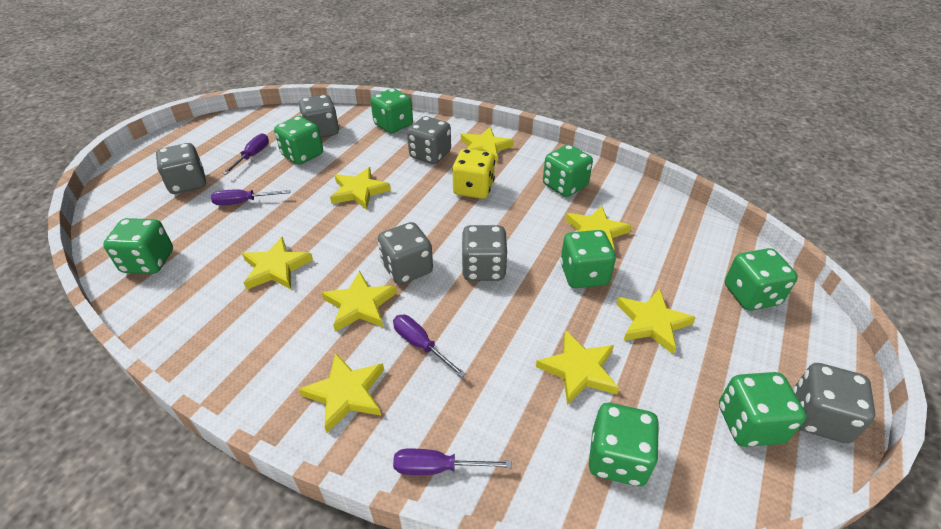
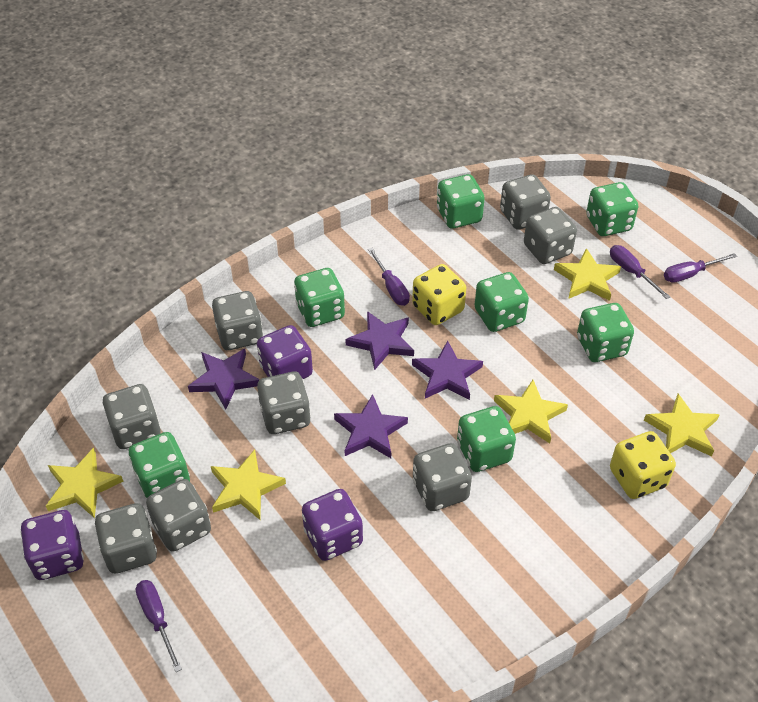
green dice: 8 -> 7
grey dice: 6 -> 8
purple dice: 0 -> 3
purple star: 0 -> 4
yellow dice: 1 -> 2
yellow star: 8 -> 5

